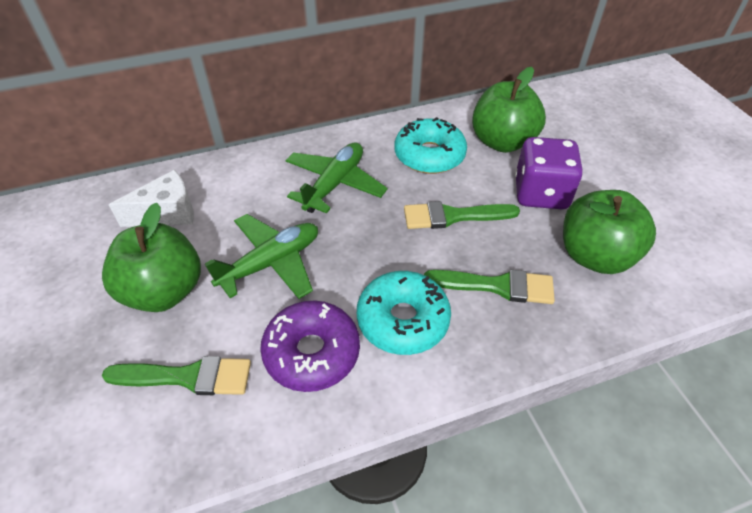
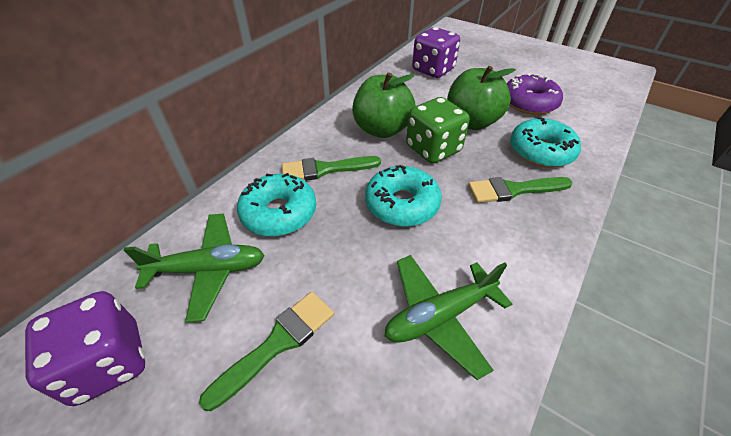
green apple: 3 -> 2
green dice: 0 -> 1
purple dice: 1 -> 2
turquoise donut: 2 -> 3
white cheese: 1 -> 0

